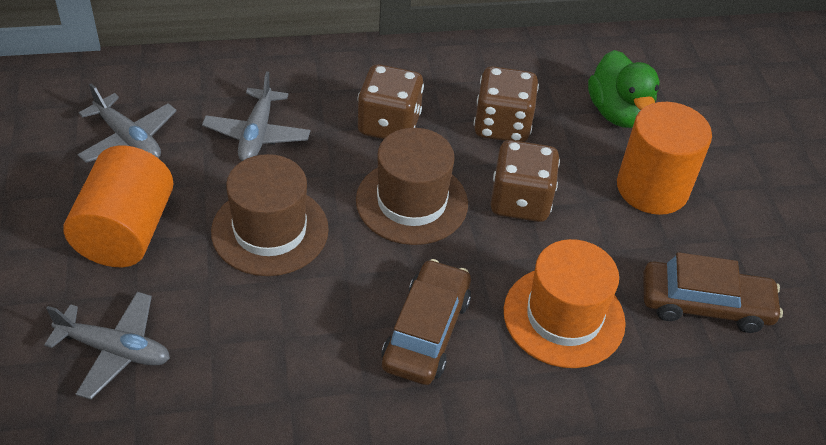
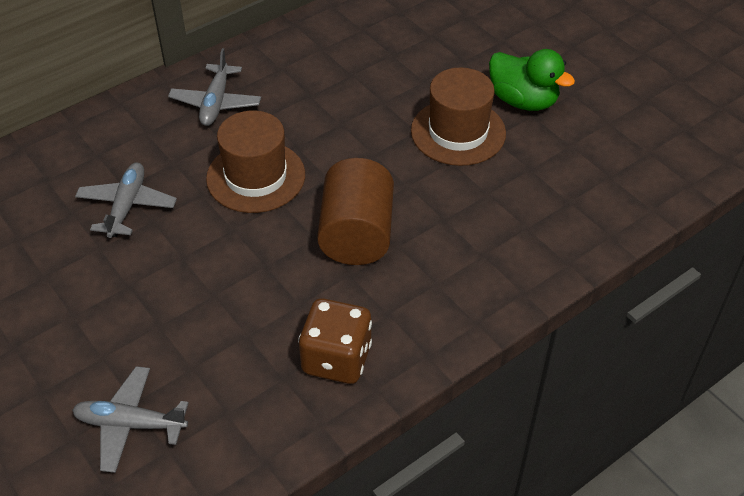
brown car: 2 -> 0
brown cylinder: 0 -> 1
brown dice: 3 -> 1
orange cylinder: 2 -> 0
orange hat: 1 -> 0

